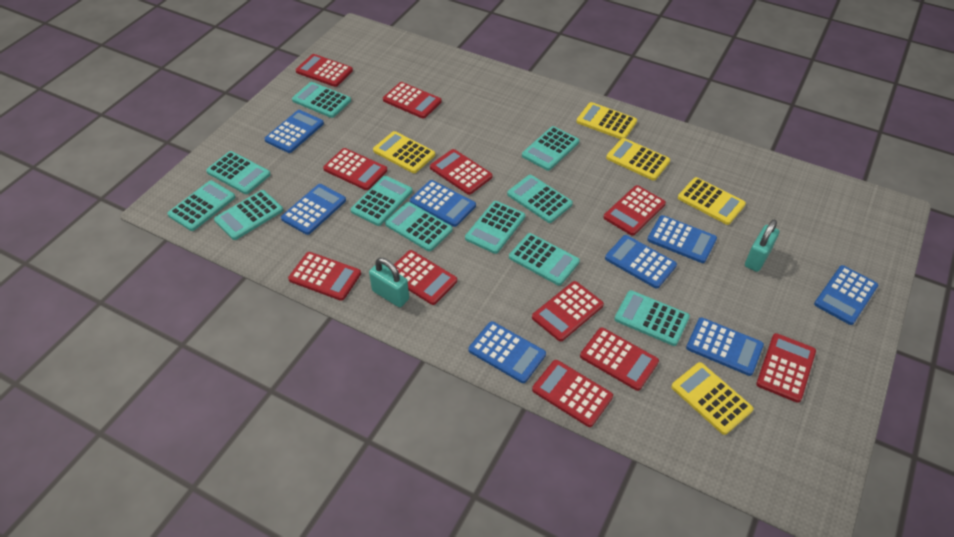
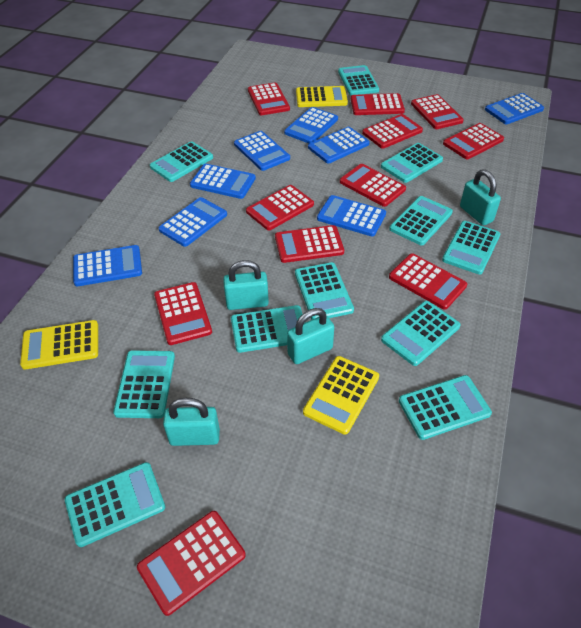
turquoise padlock: 2 -> 4
yellow calculator: 5 -> 3

